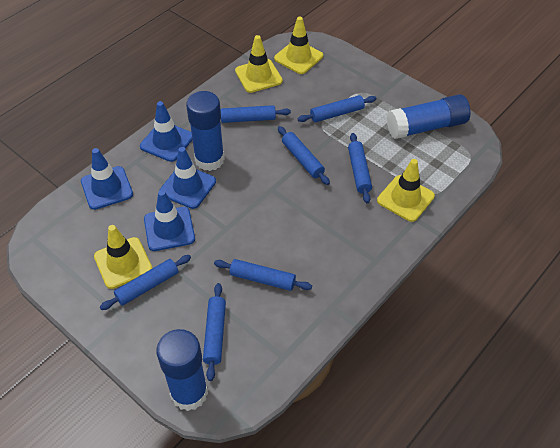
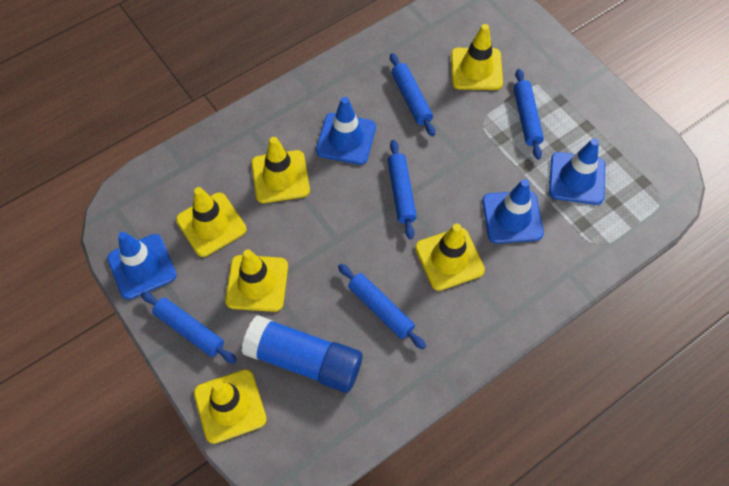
blue glue stick: 3 -> 1
blue rolling pin: 7 -> 5
yellow traffic cone: 4 -> 6

